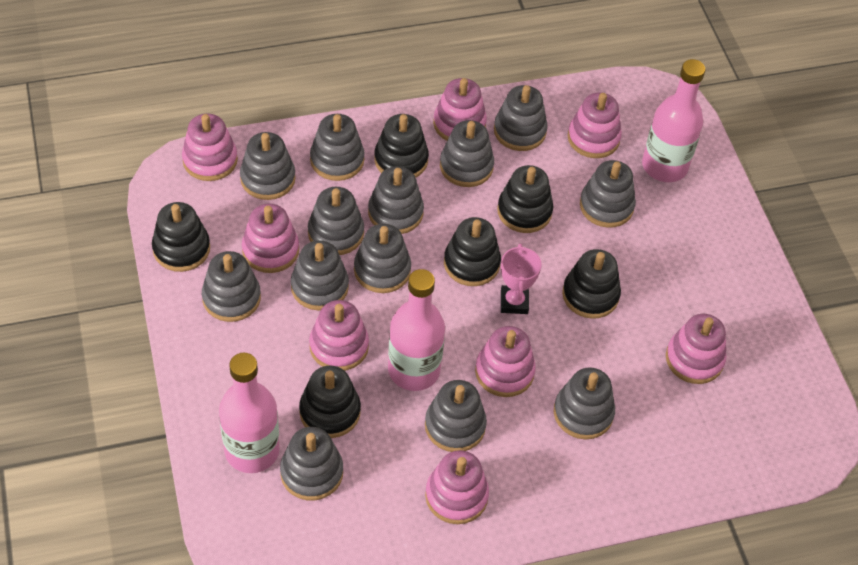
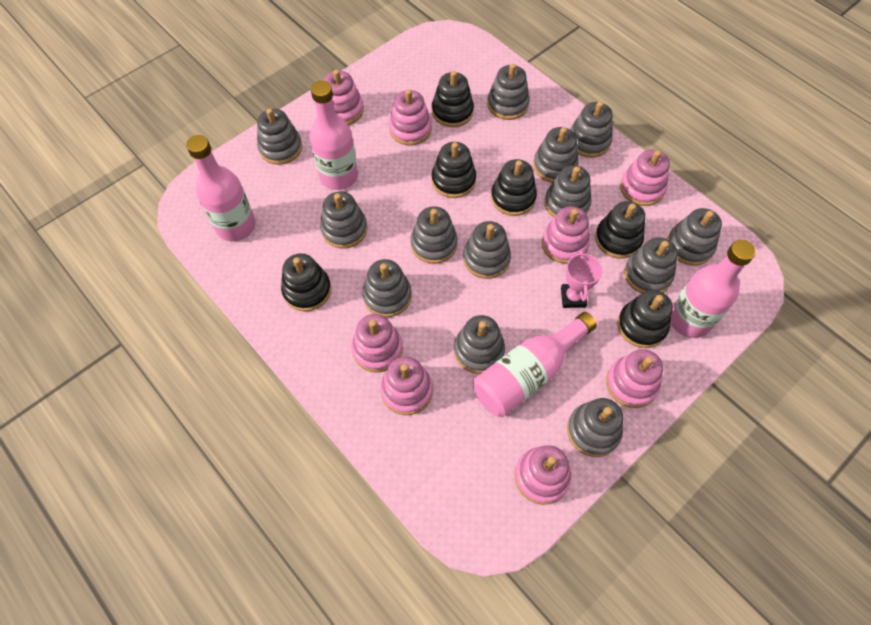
pink bottle: 3 -> 4

